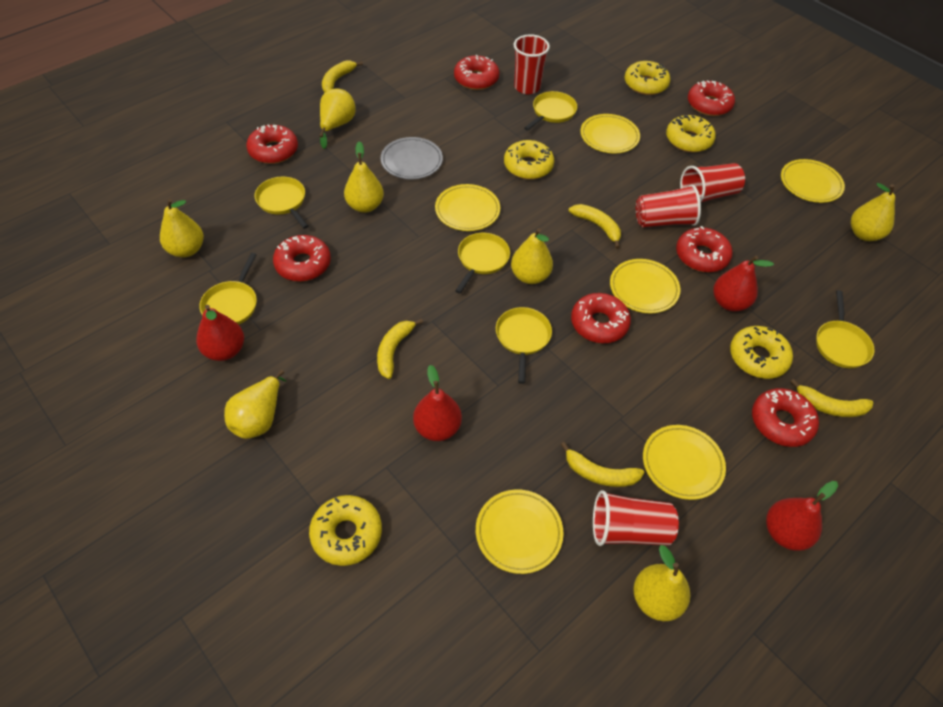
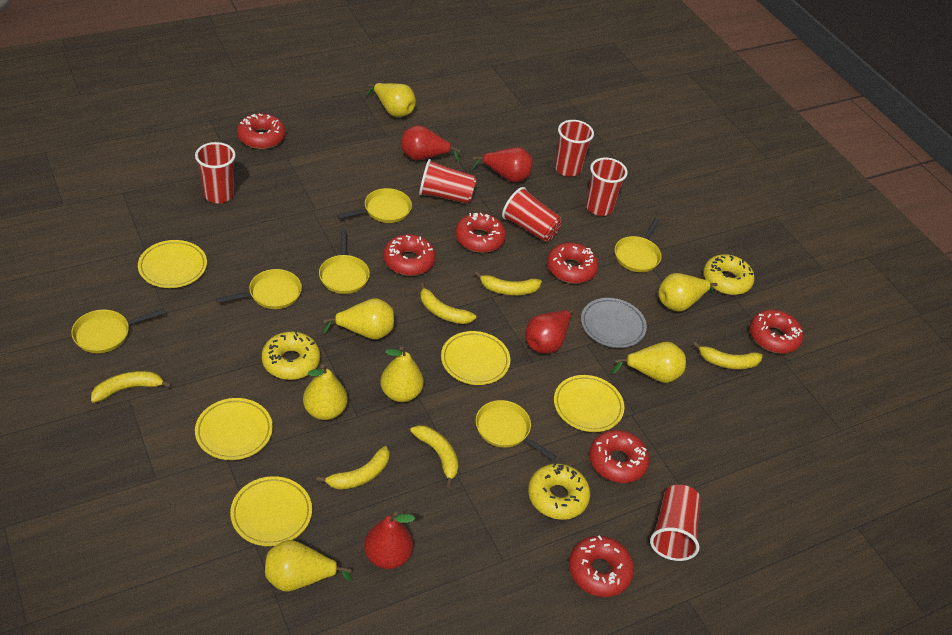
red cup: 4 -> 6
yellow banana: 5 -> 6
yellow donut: 5 -> 3
yellow plate: 6 -> 5

